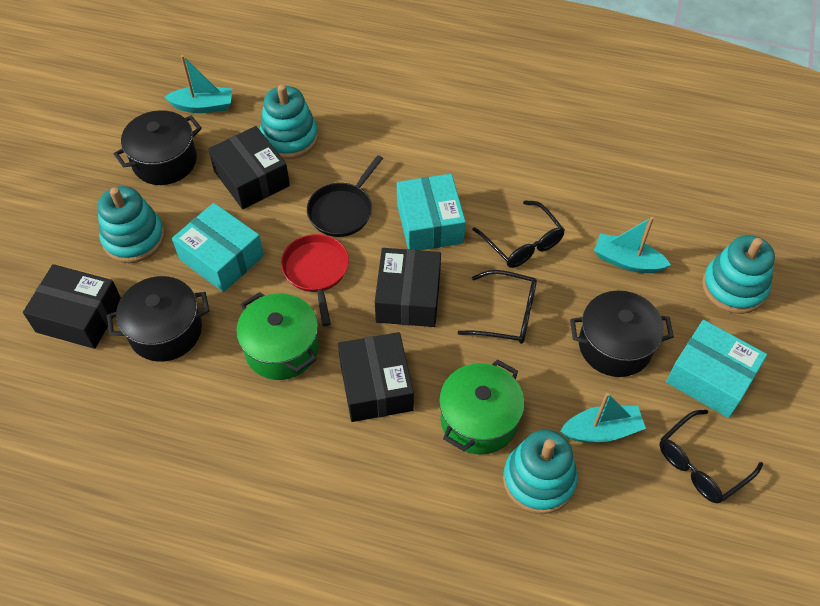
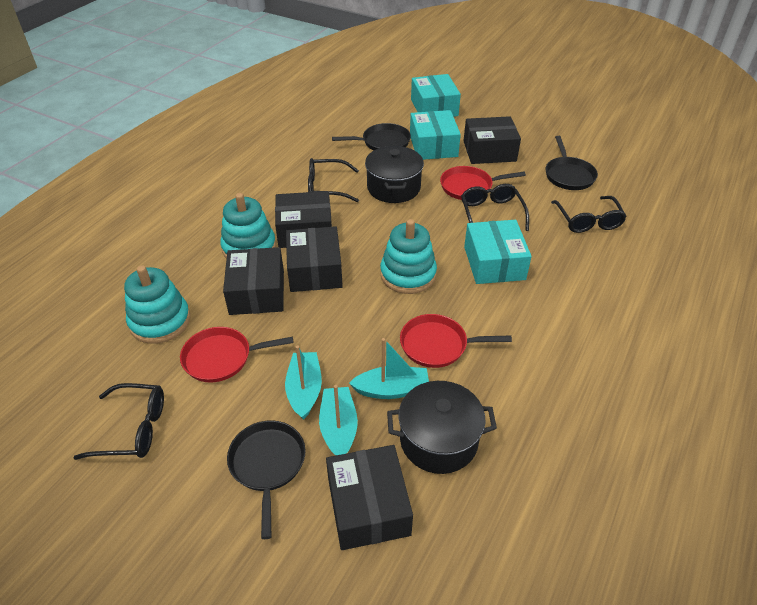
black box: 4 -> 5
black glasses: 3 -> 4
black pan: 1 -> 3
black pot: 3 -> 2
green pot: 2 -> 0
red pan: 1 -> 3
turquoise stacking toy: 4 -> 3

